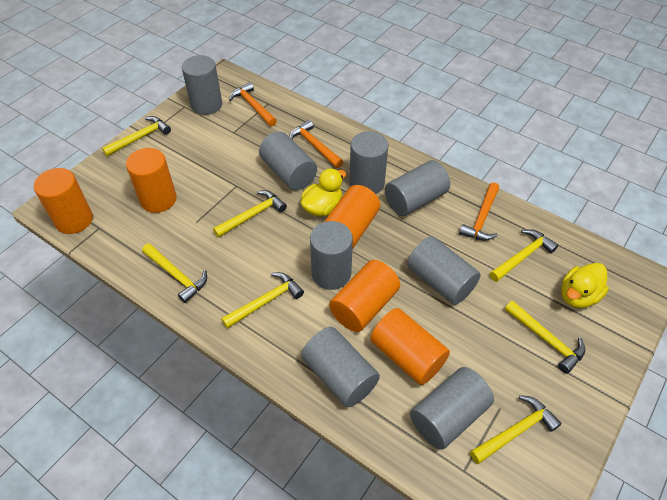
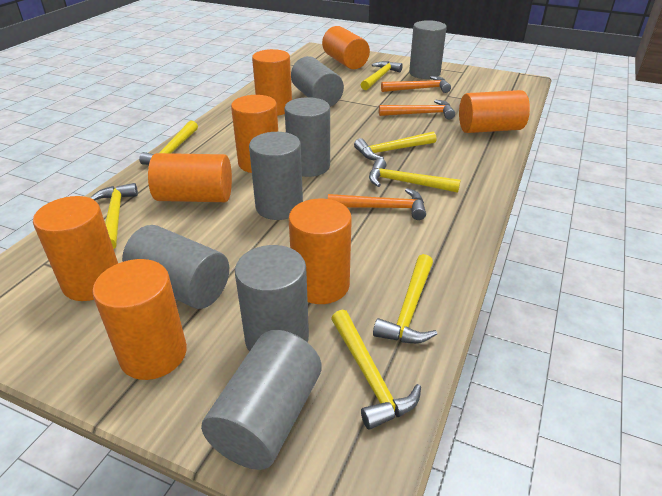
grey cylinder: 8 -> 7
orange cylinder: 5 -> 8
yellow duck: 2 -> 0

